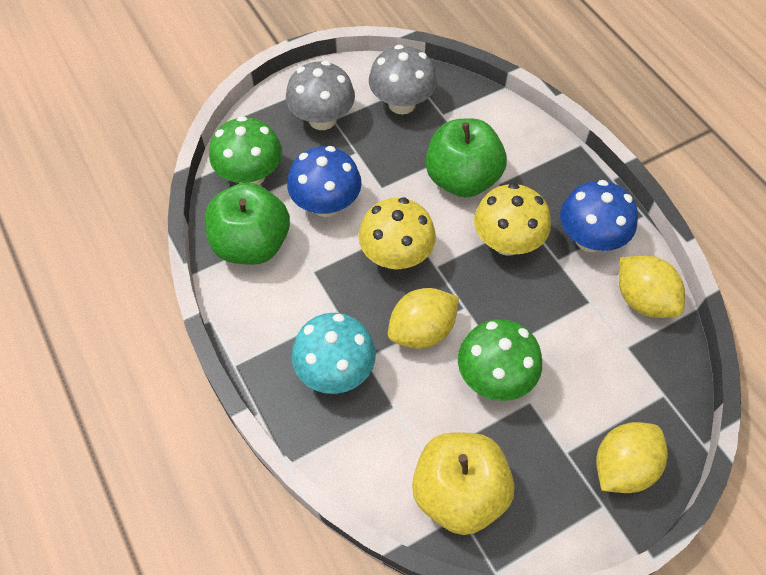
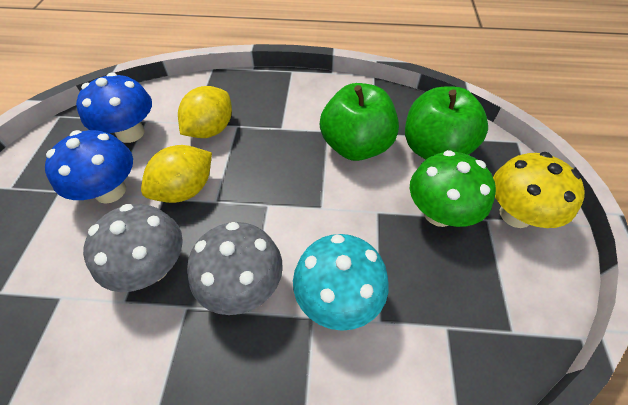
green mushroom: 2 -> 1
yellow apple: 1 -> 0
yellow lemon: 3 -> 2
yellow mushroom: 2 -> 1

